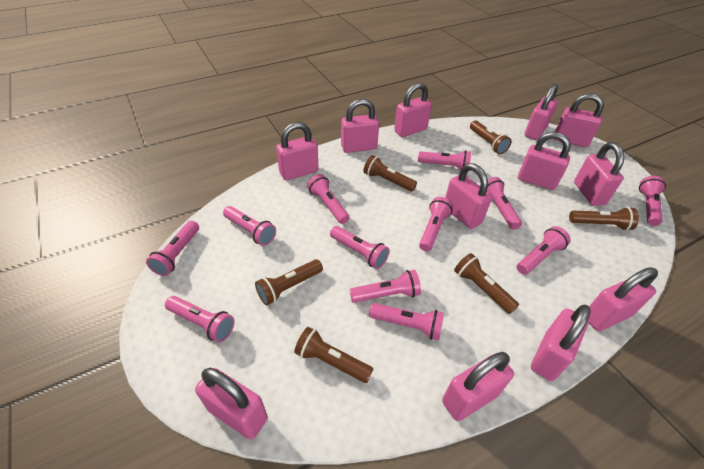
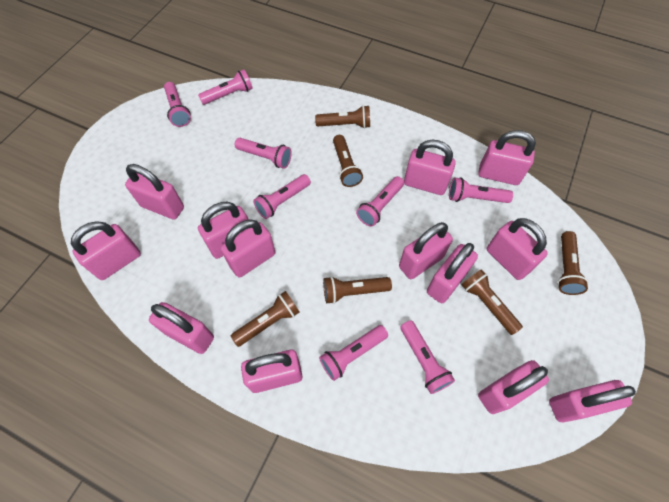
pink flashlight: 12 -> 8
pink padlock: 12 -> 13

